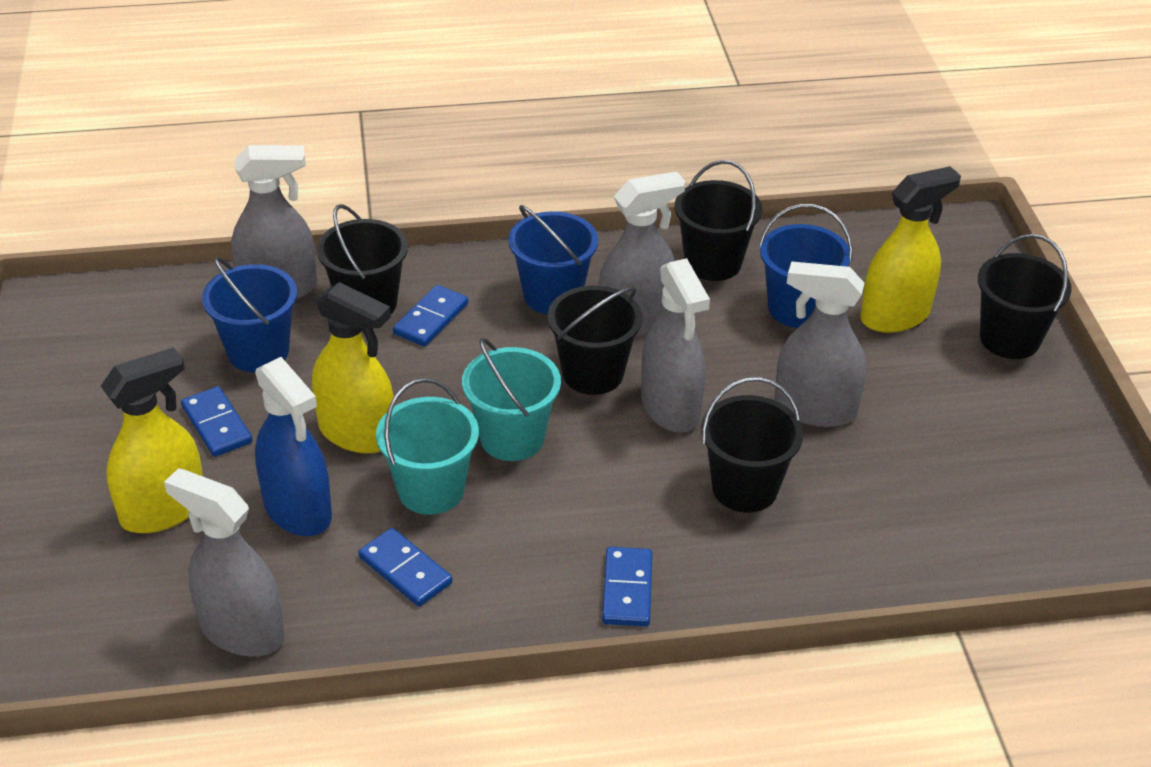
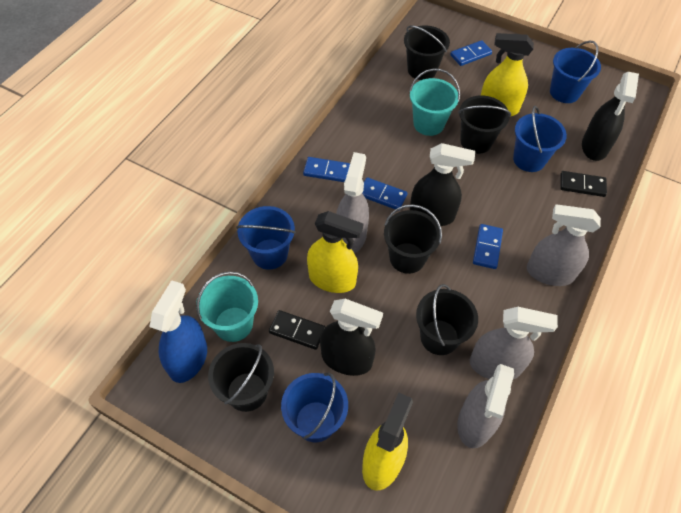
black domino: 0 -> 2
black spray bottle: 0 -> 3
blue bucket: 3 -> 4
grey spray bottle: 5 -> 4

